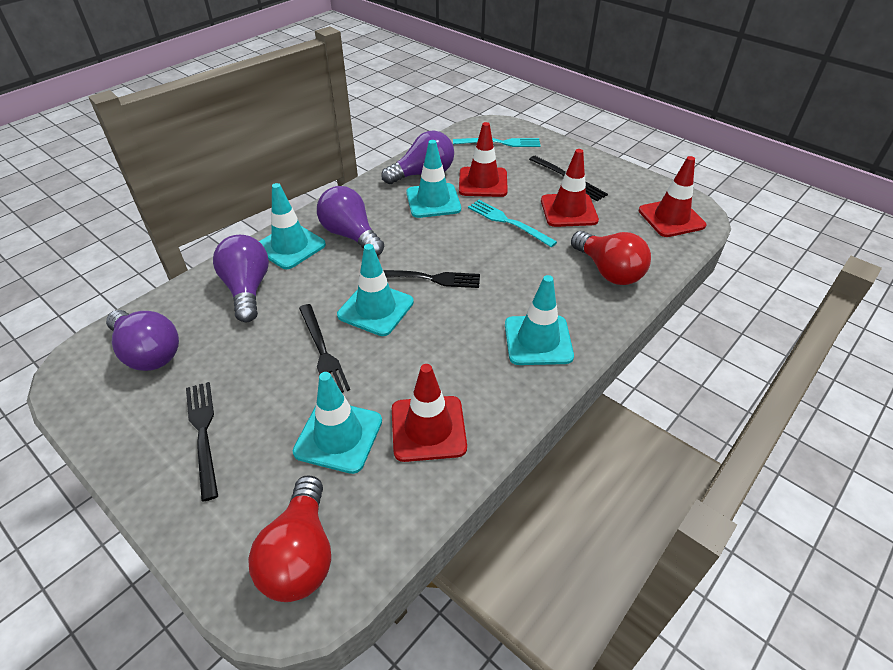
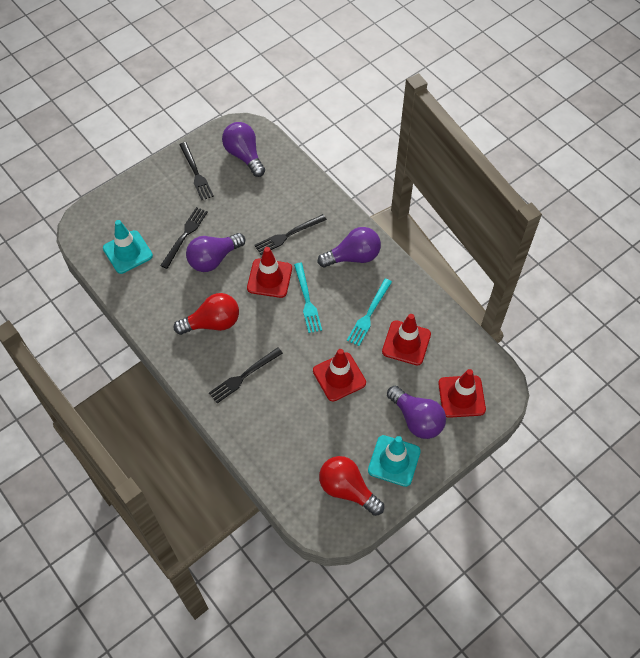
turquoise traffic cone: 5 -> 2

